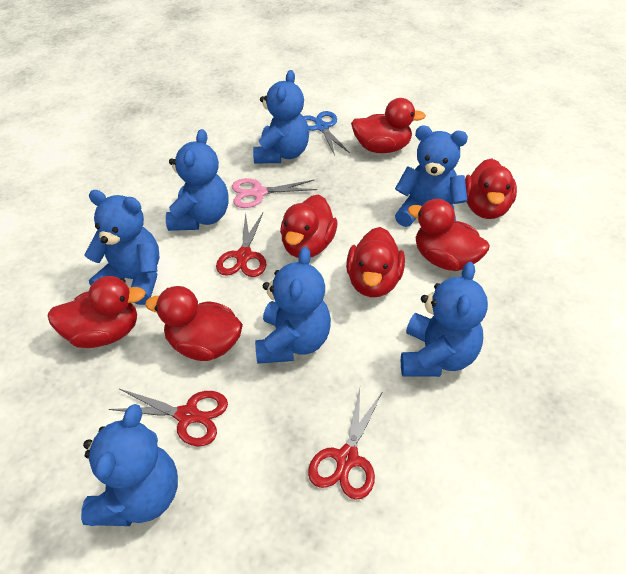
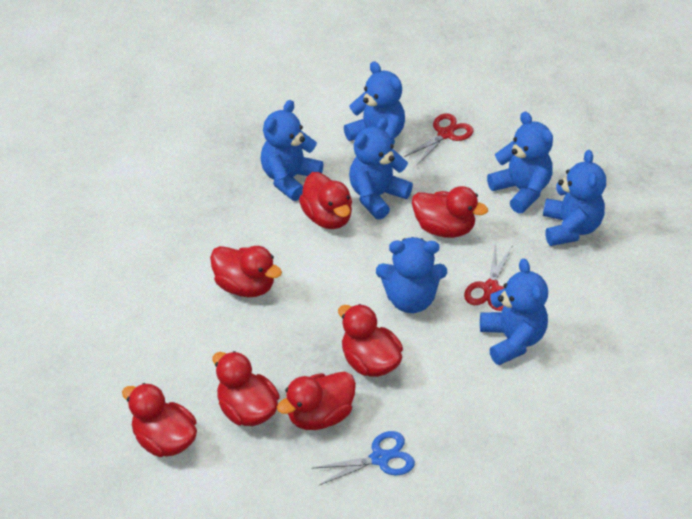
pink scissors: 1 -> 0
red scissors: 3 -> 2

